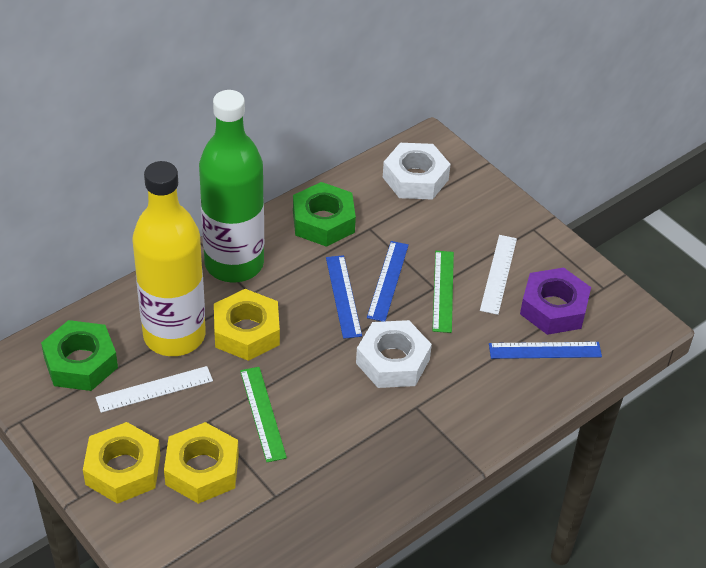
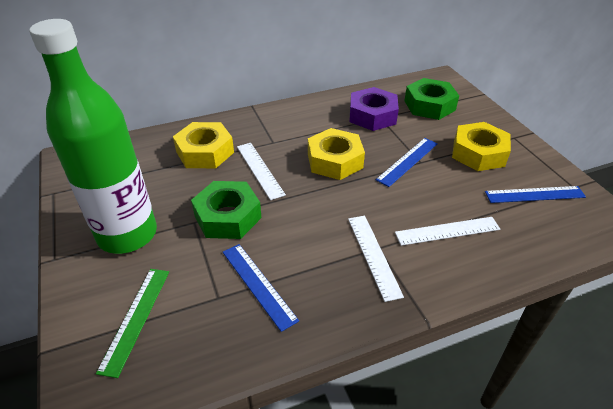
green ruler: 2 -> 1
white nut: 2 -> 0
white ruler: 2 -> 3
yellow bottle: 1 -> 0

